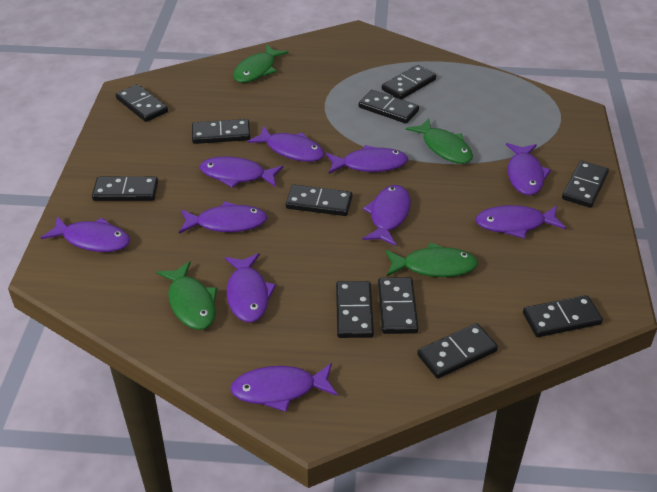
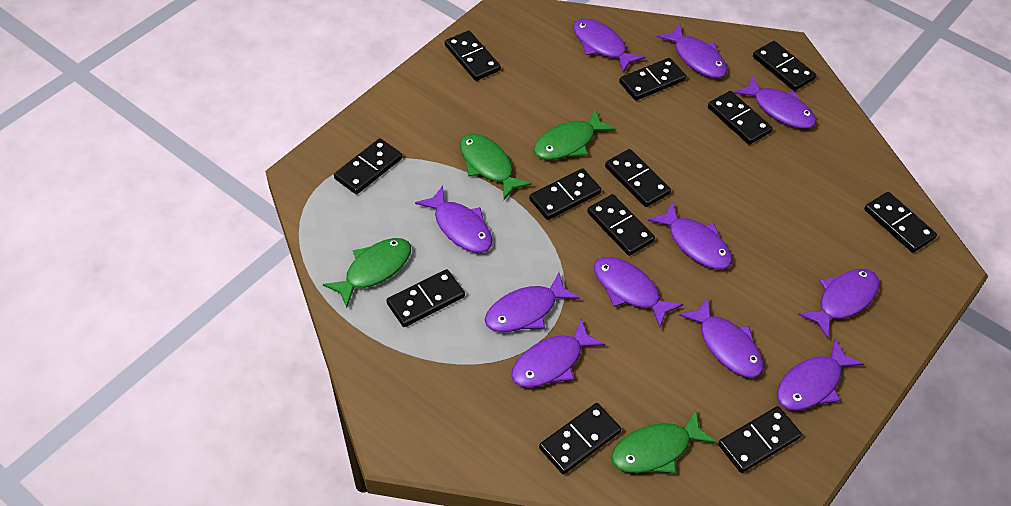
black domino: 11 -> 12
purple fish: 10 -> 11

